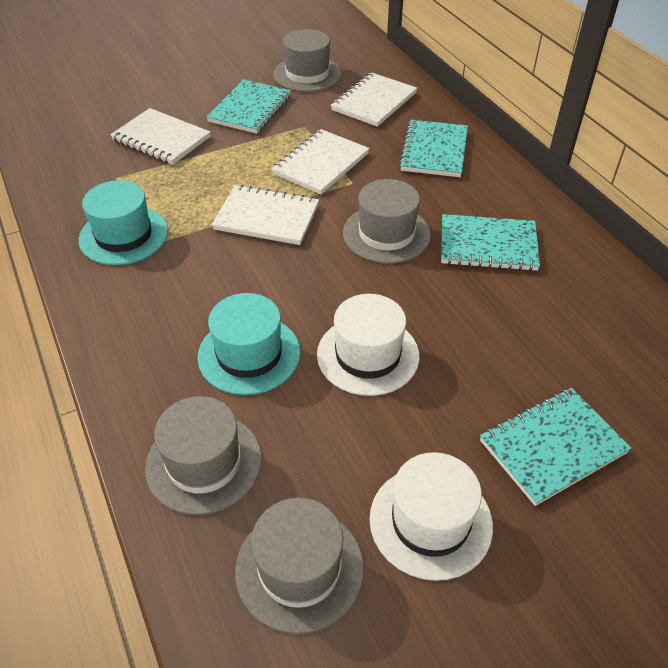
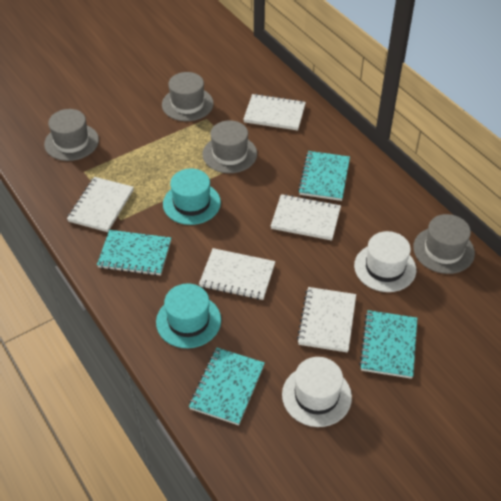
white notebook: 4 -> 5

